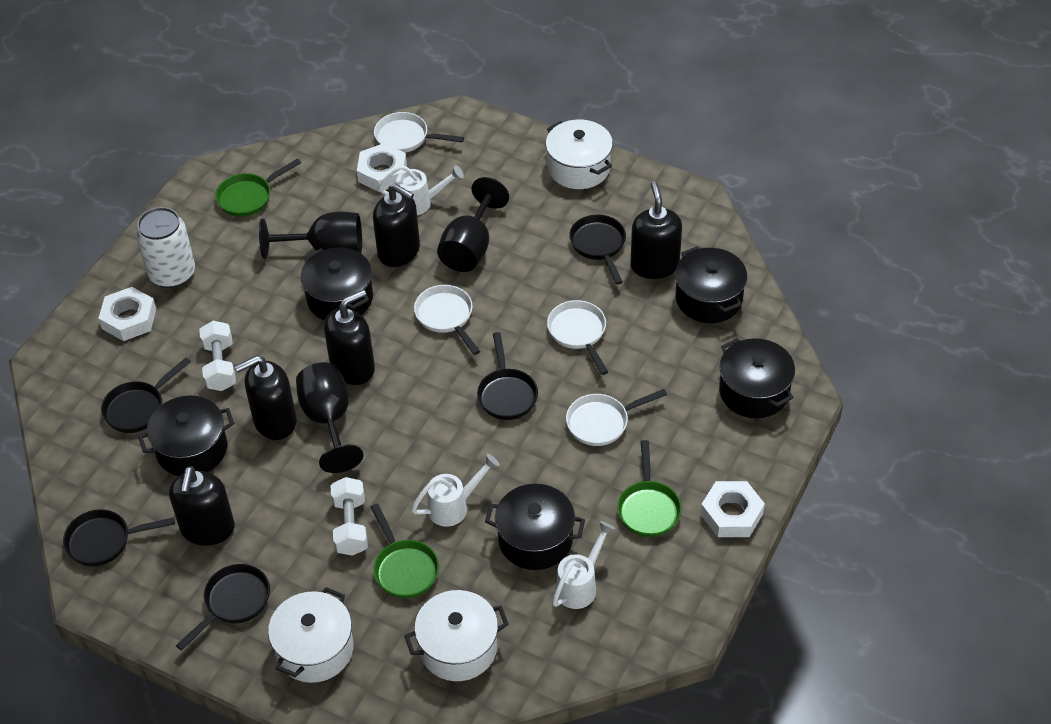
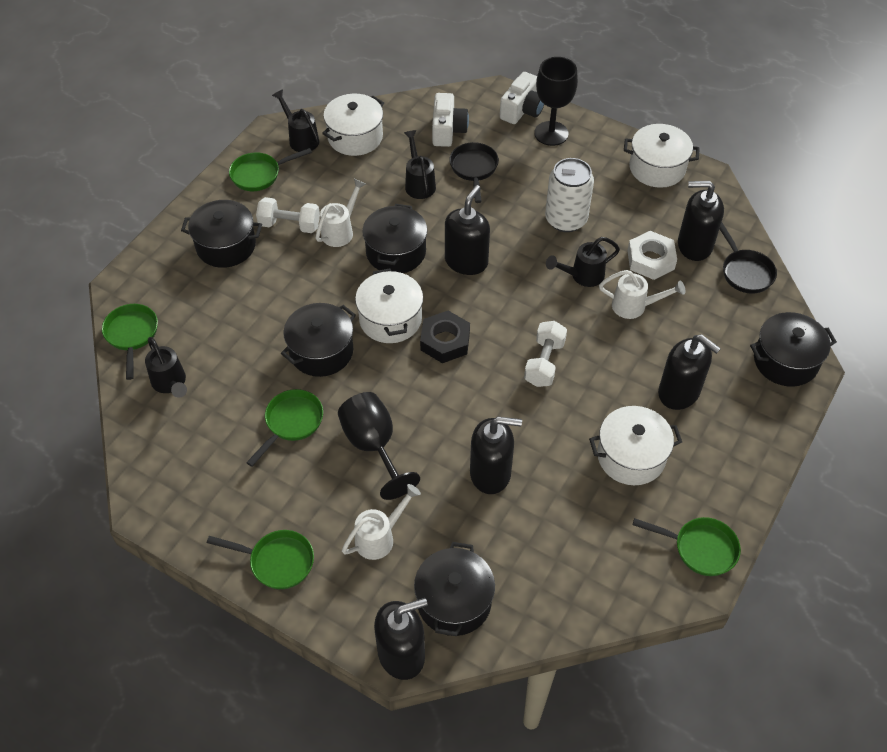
black goblet: 3 -> 2
black nut: 0 -> 1
black pan: 5 -> 2
black watering can: 0 -> 4
green pan: 3 -> 5
white camera: 0 -> 2
white nut: 3 -> 1
white pan: 4 -> 0
white pot: 3 -> 4

